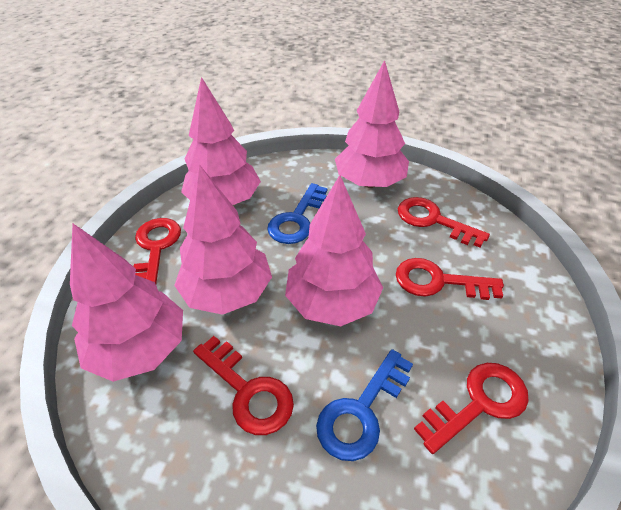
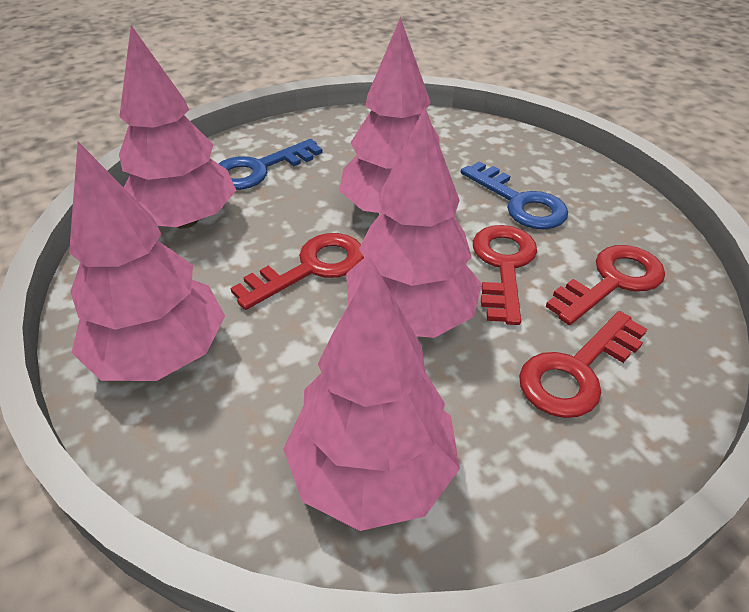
red key: 5 -> 4

